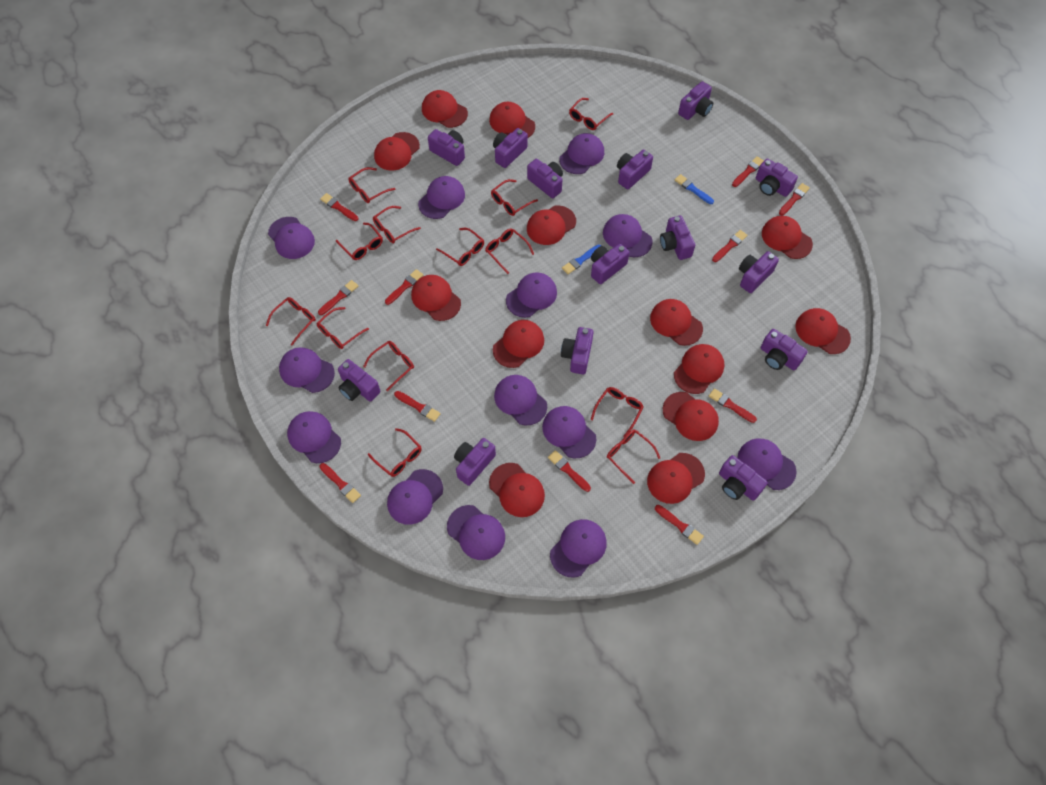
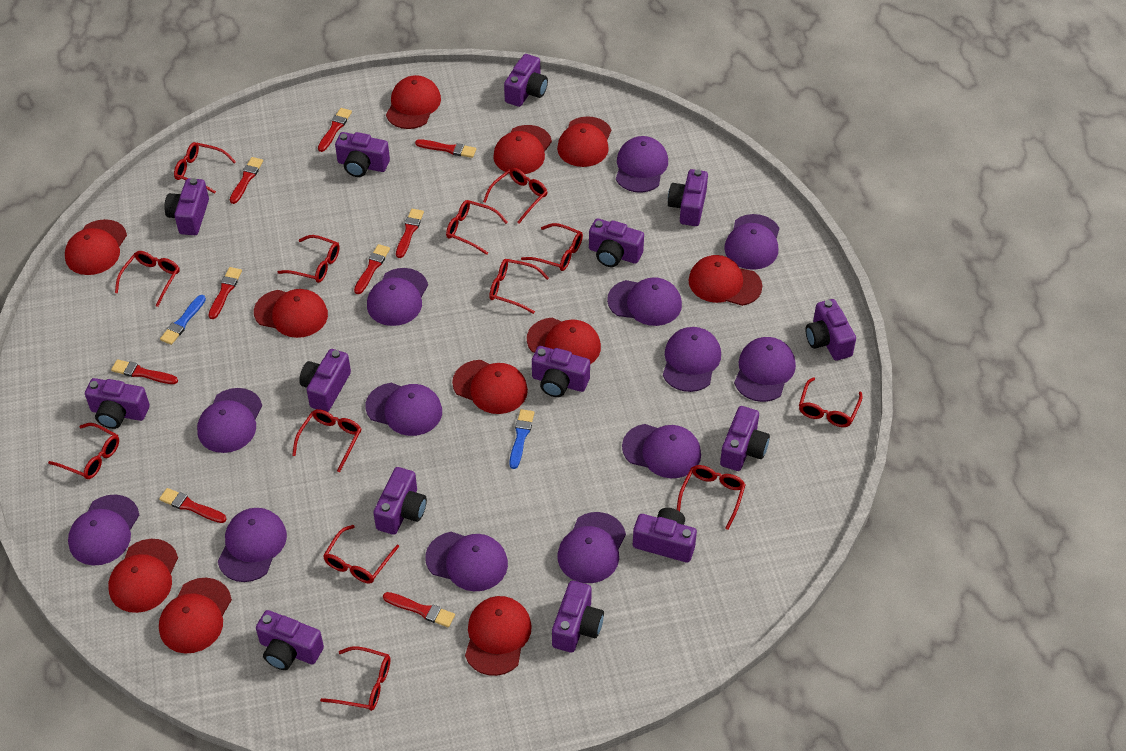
red brush: 11 -> 9
red cap: 13 -> 11

